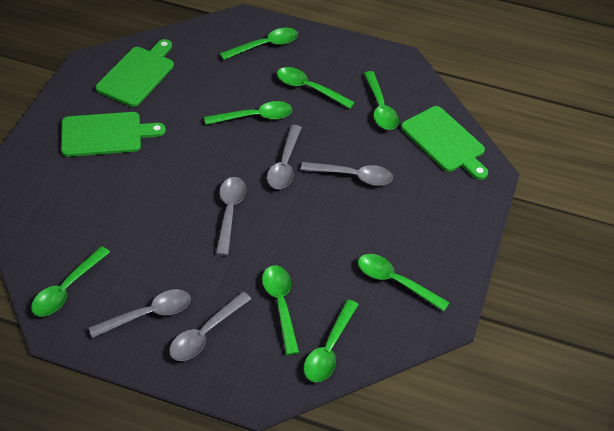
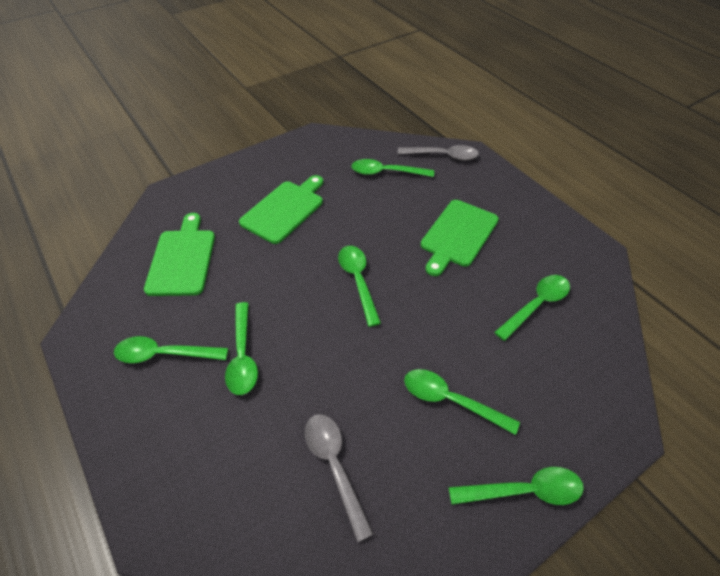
green spoon: 8 -> 7
grey spoon: 5 -> 2

